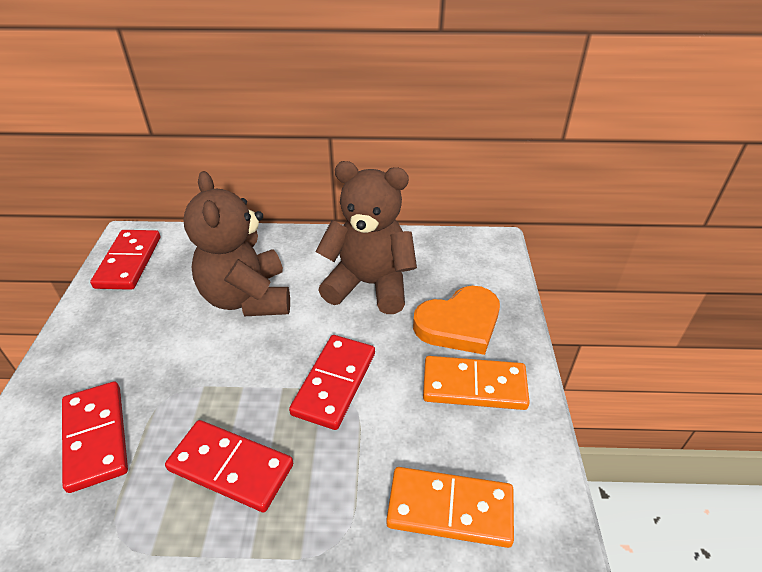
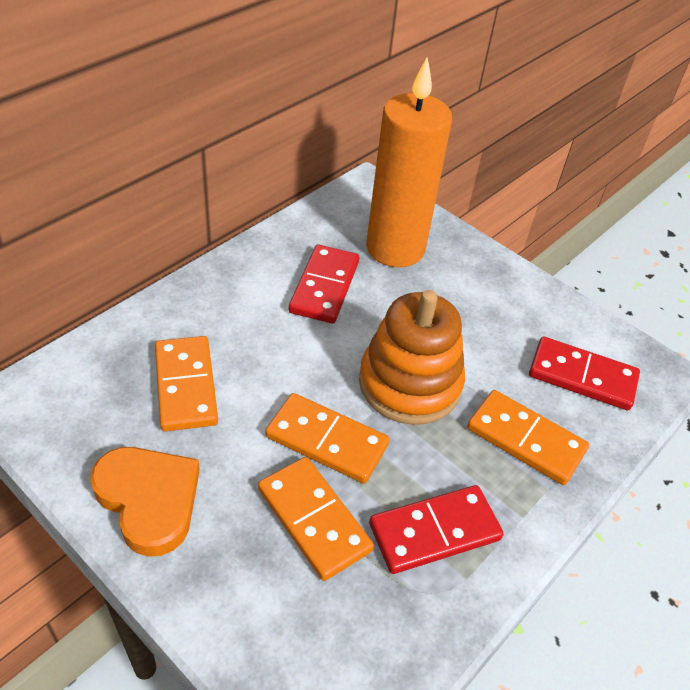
brown teddy bear: 2 -> 0
orange candle: 0 -> 1
orange domino: 2 -> 4
orange stacking toy: 0 -> 1
red domino: 4 -> 3

